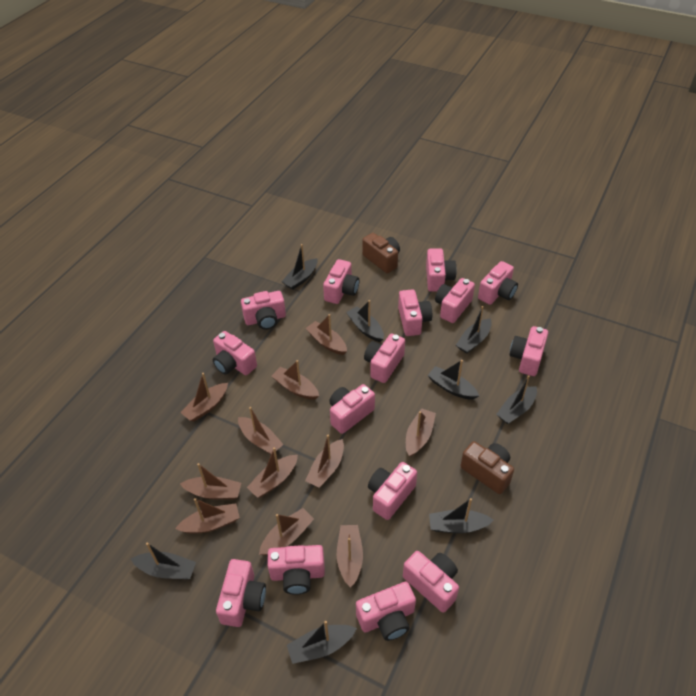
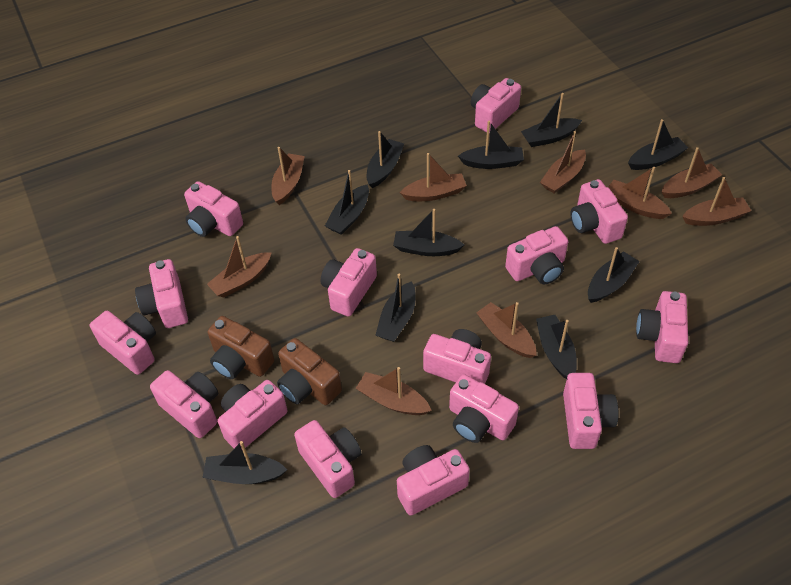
black boat: 8 -> 10
brown boat: 11 -> 9

